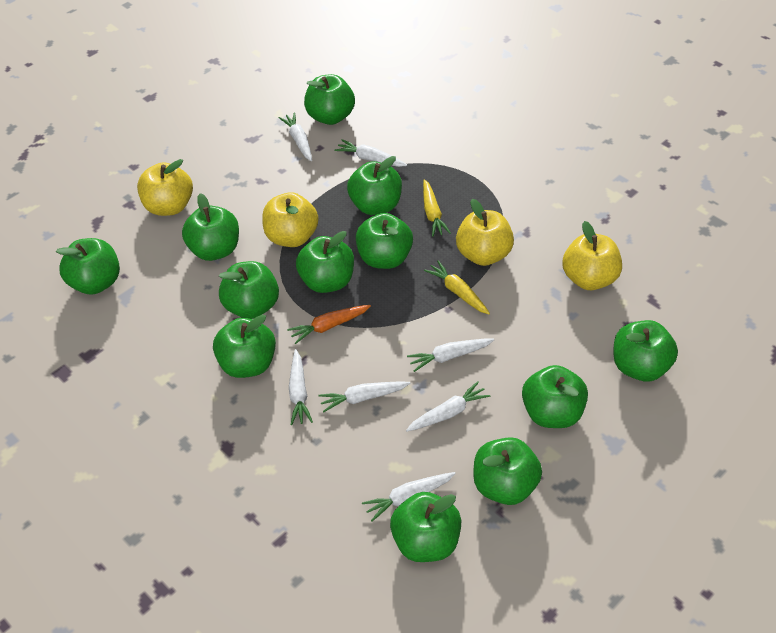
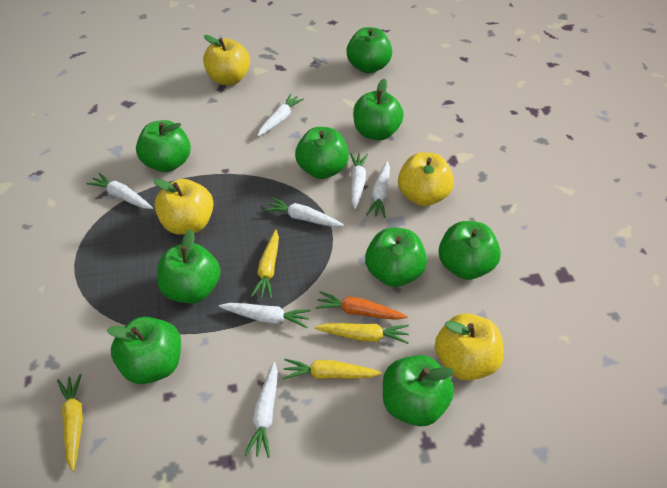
green apple: 12 -> 9
yellow carrot: 2 -> 4

